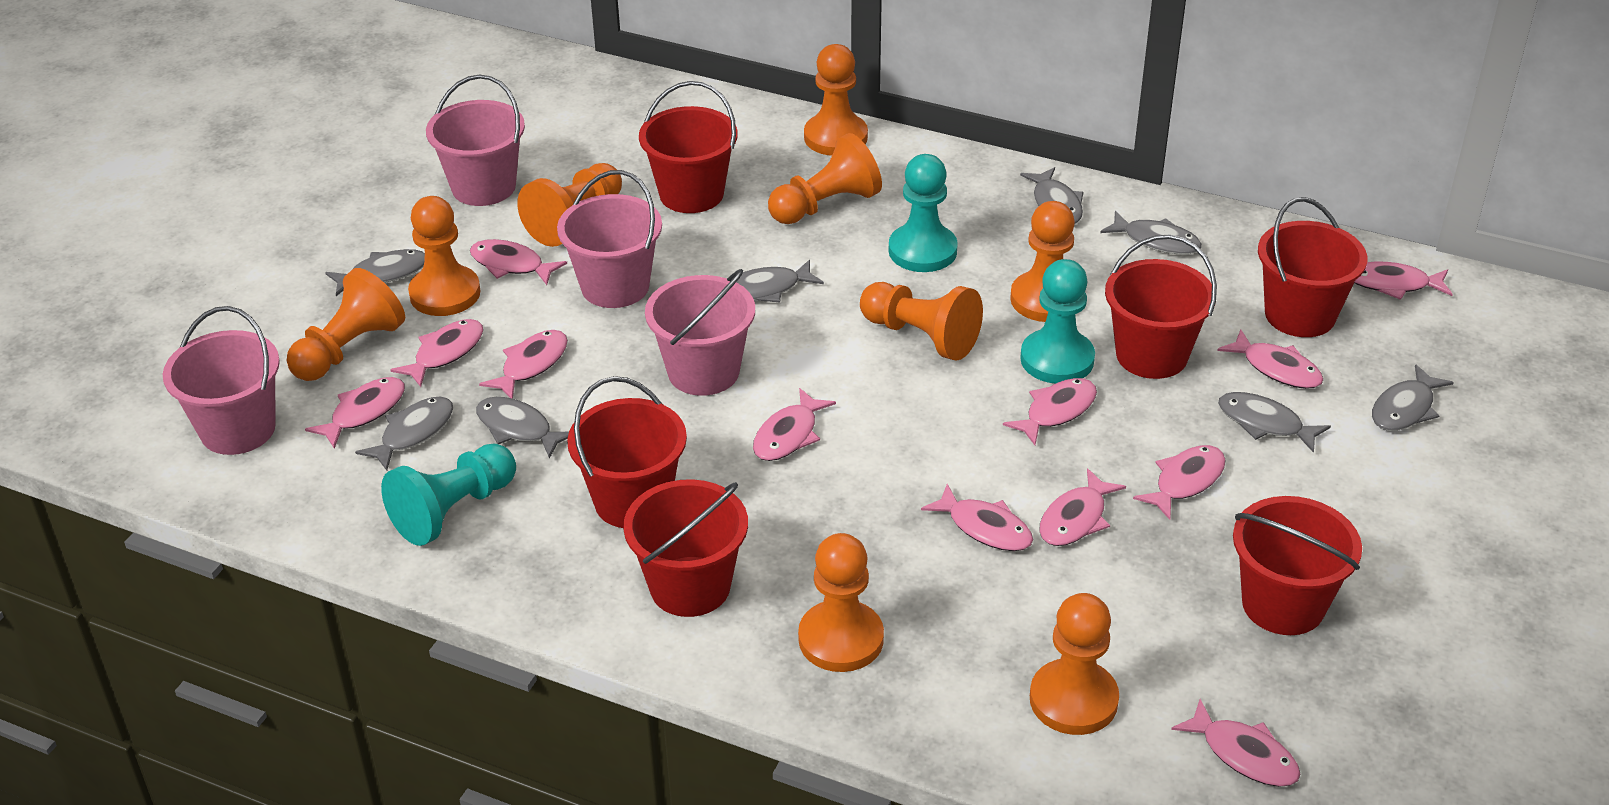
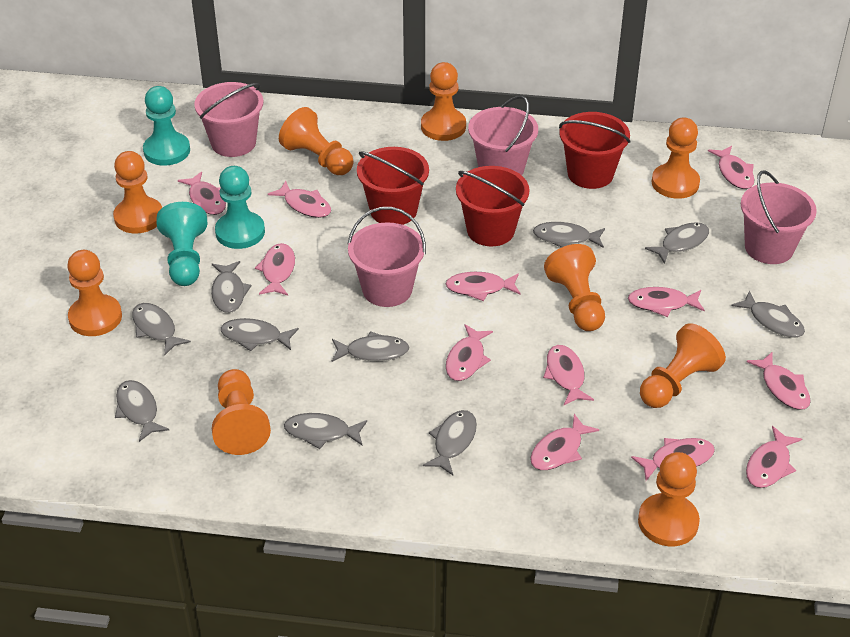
grey fish: 8 -> 10
red bucket: 6 -> 3

